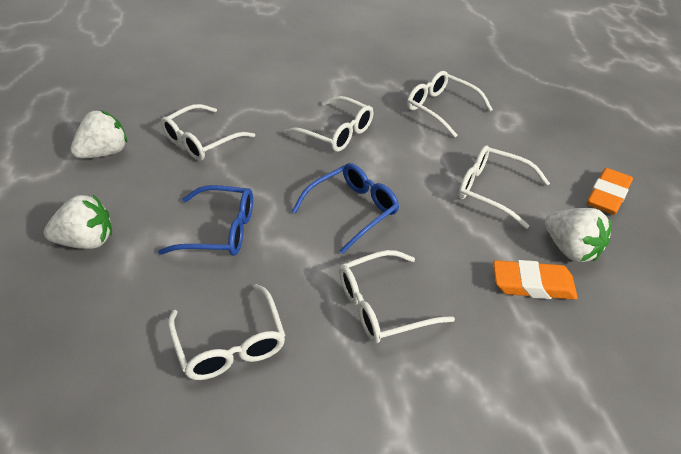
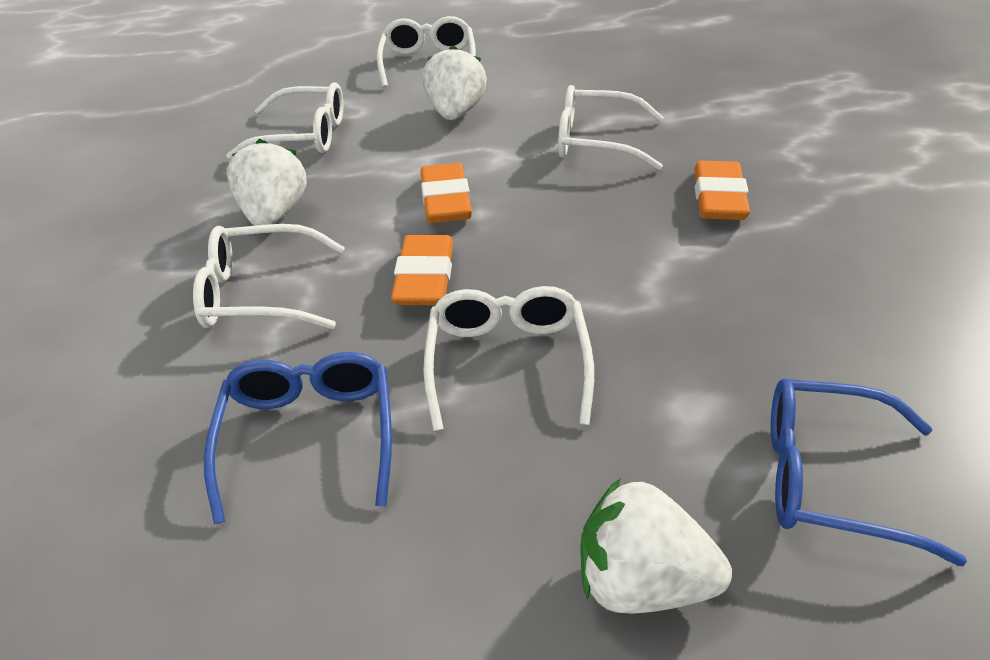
orange eraser: 2 -> 3
white glasses: 6 -> 5

